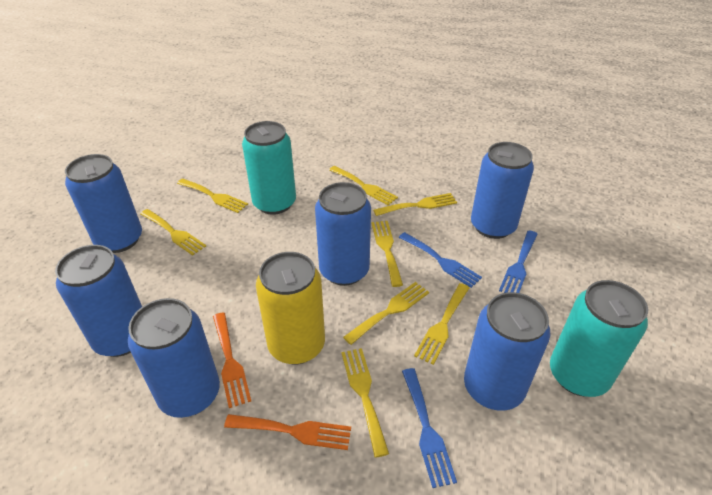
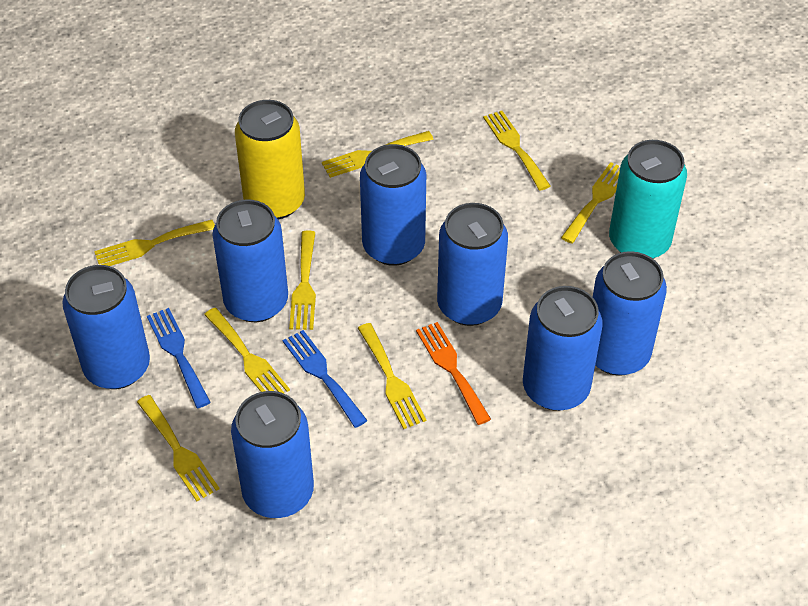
blue can: 6 -> 7
blue fork: 3 -> 2
orange fork: 2 -> 1
turquoise can: 2 -> 1

